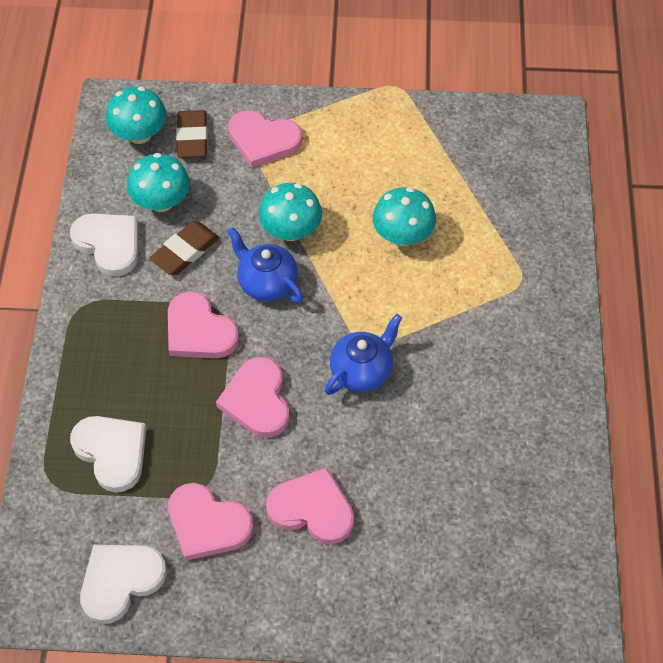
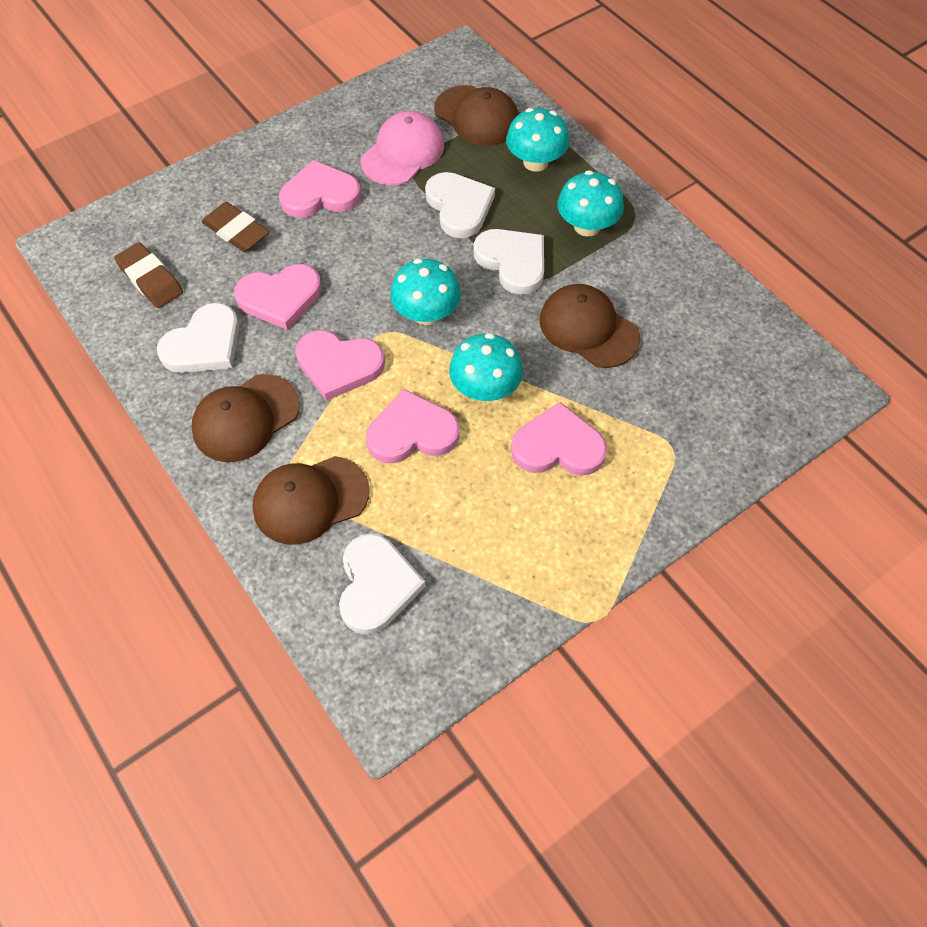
blue teapot: 2 -> 0
brown cap: 0 -> 4
pink cap: 0 -> 1
white heart: 3 -> 4

